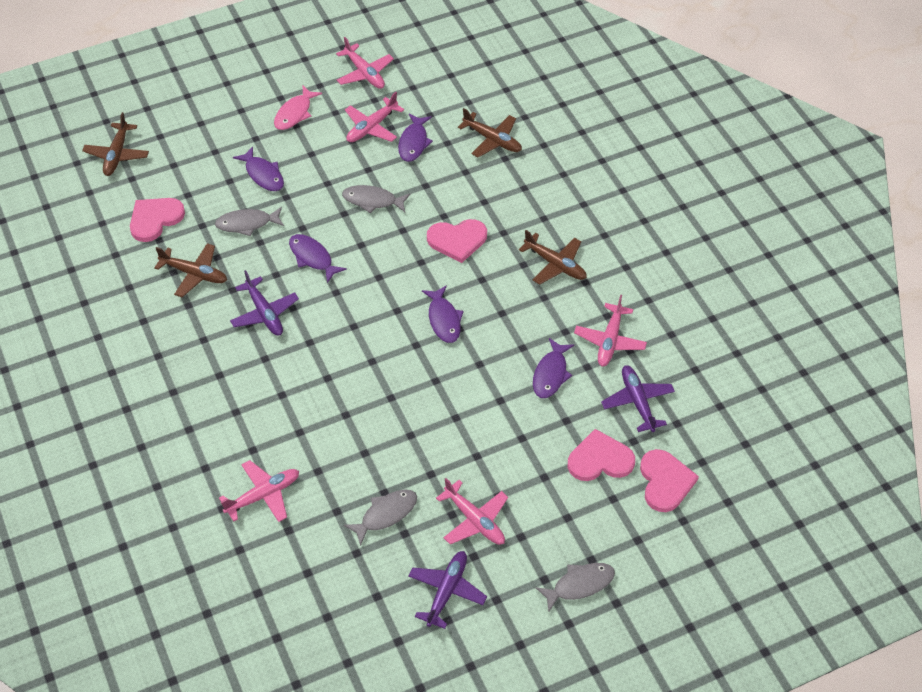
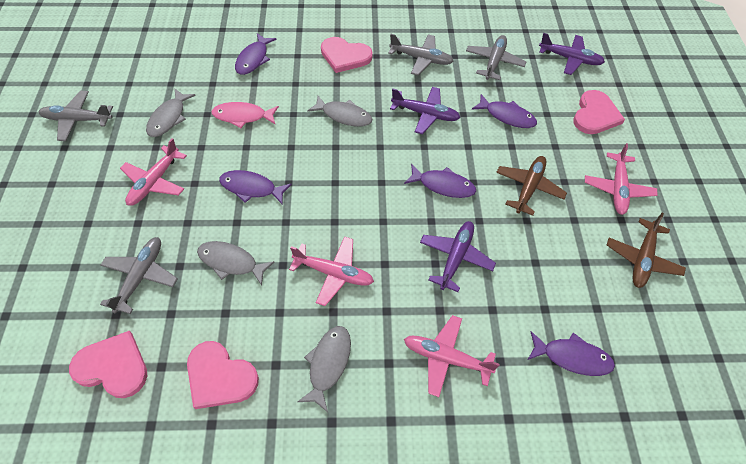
brown plane: 4 -> 2
grey plane: 0 -> 4
pink plane: 5 -> 4

